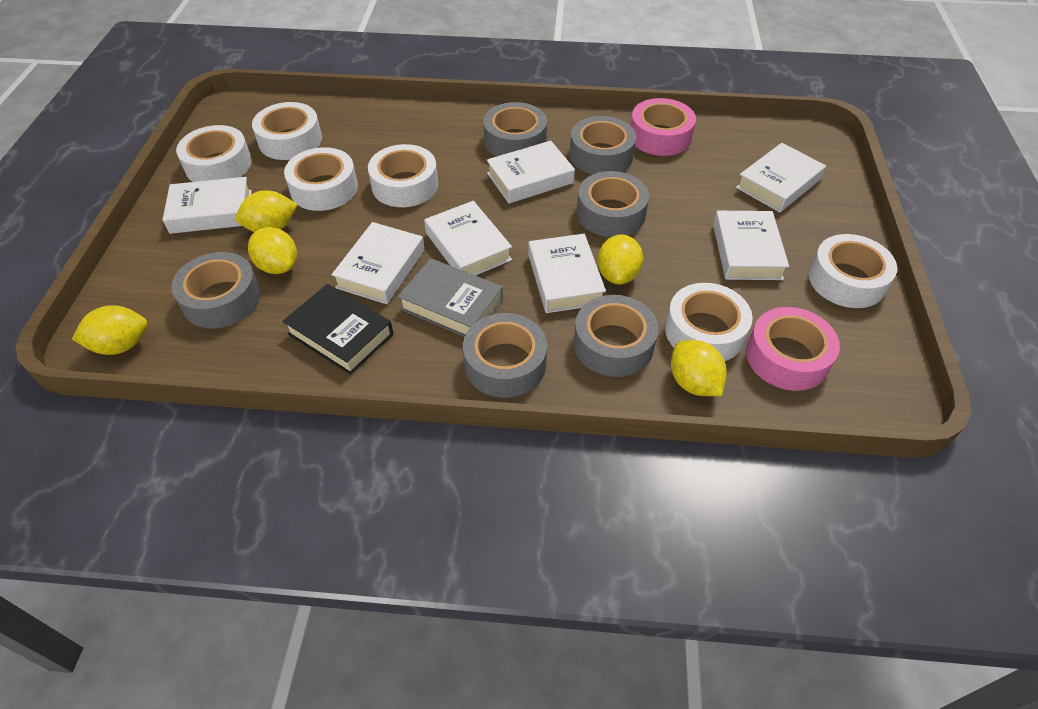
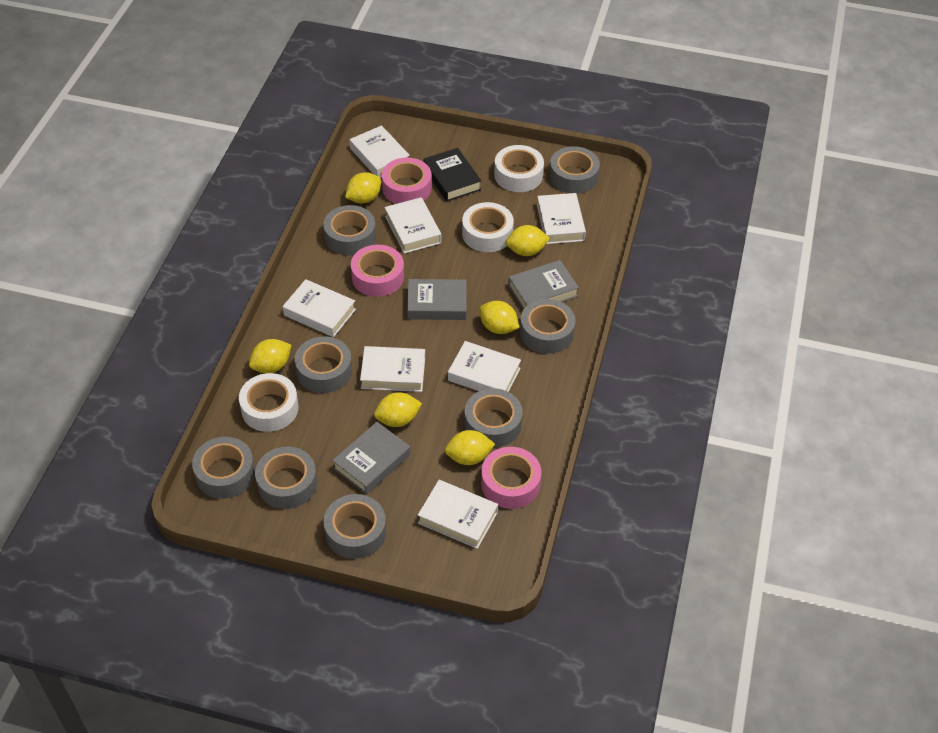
grey book: 1 -> 3
grey tape: 6 -> 8
pink tape: 2 -> 3
white tape: 6 -> 3
yellow lemon: 5 -> 6

